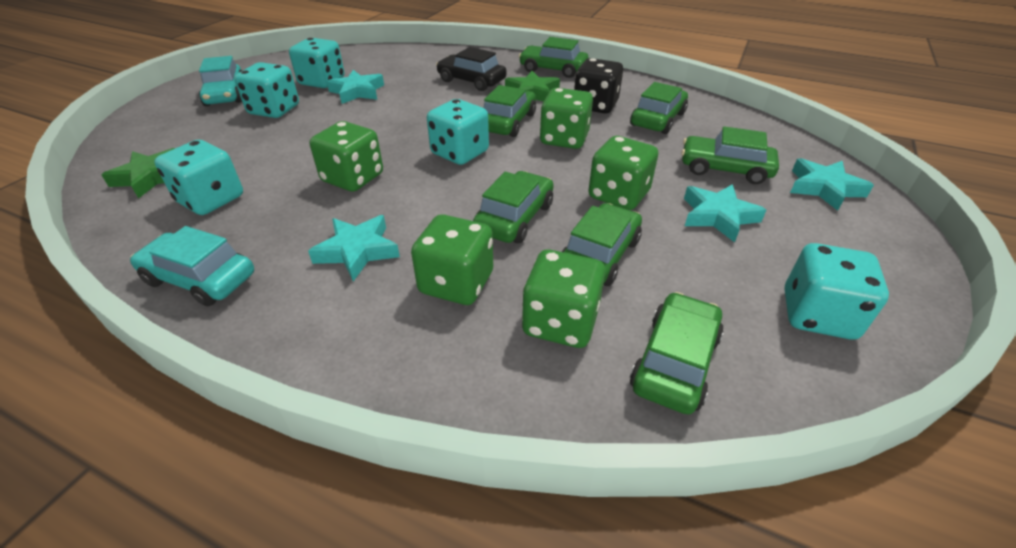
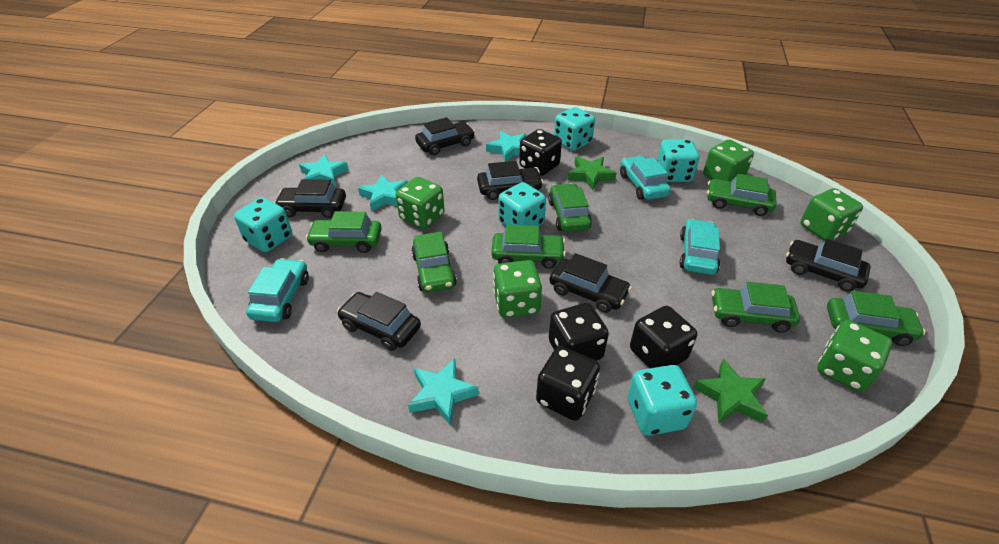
black car: 1 -> 6
black dice: 1 -> 4
turquoise car: 2 -> 3

